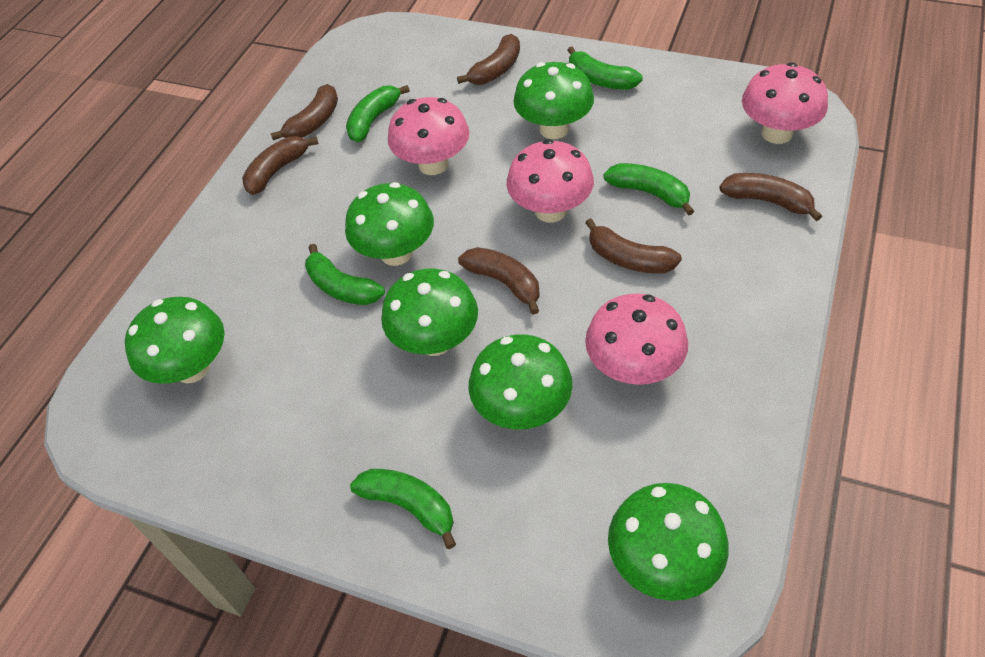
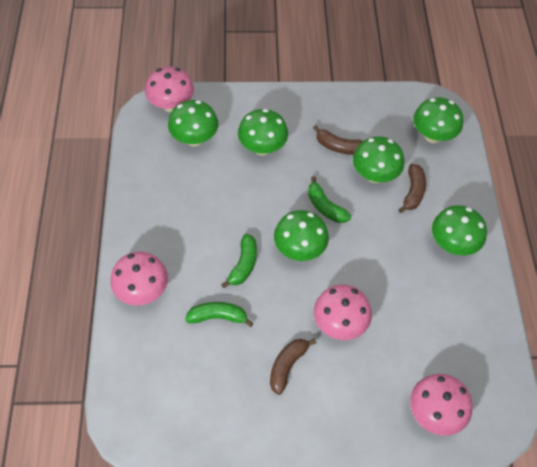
brown banana: 6 -> 3
green banana: 5 -> 3

